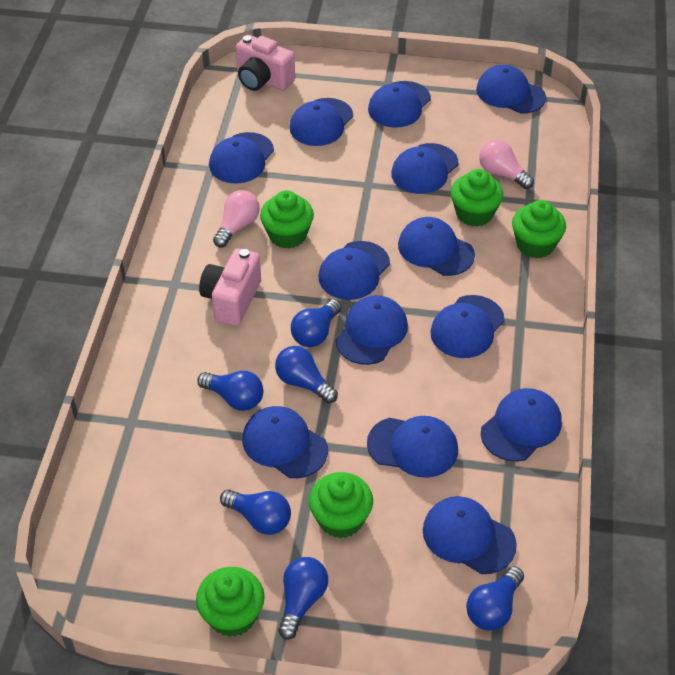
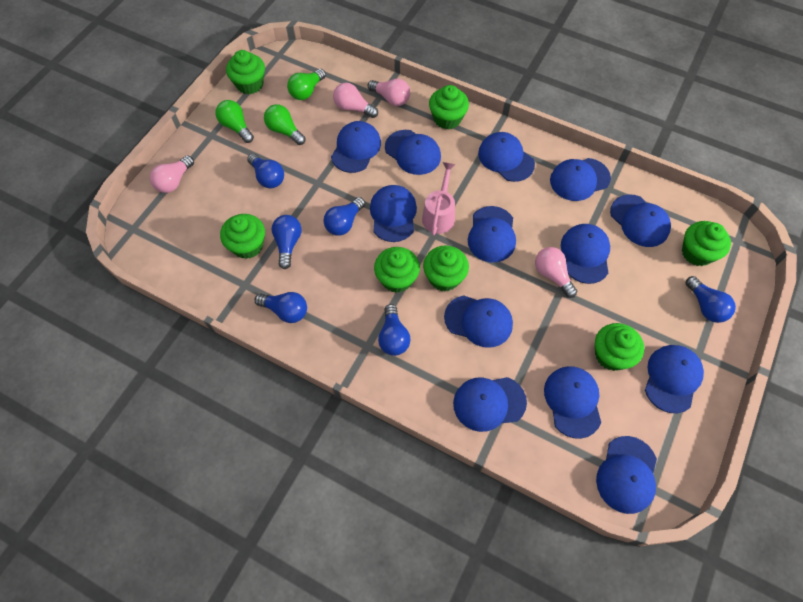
green cupcake: 5 -> 7
green light bulb: 0 -> 3
pink camera: 2 -> 0
pink light bulb: 2 -> 4
pink watering can: 0 -> 1

